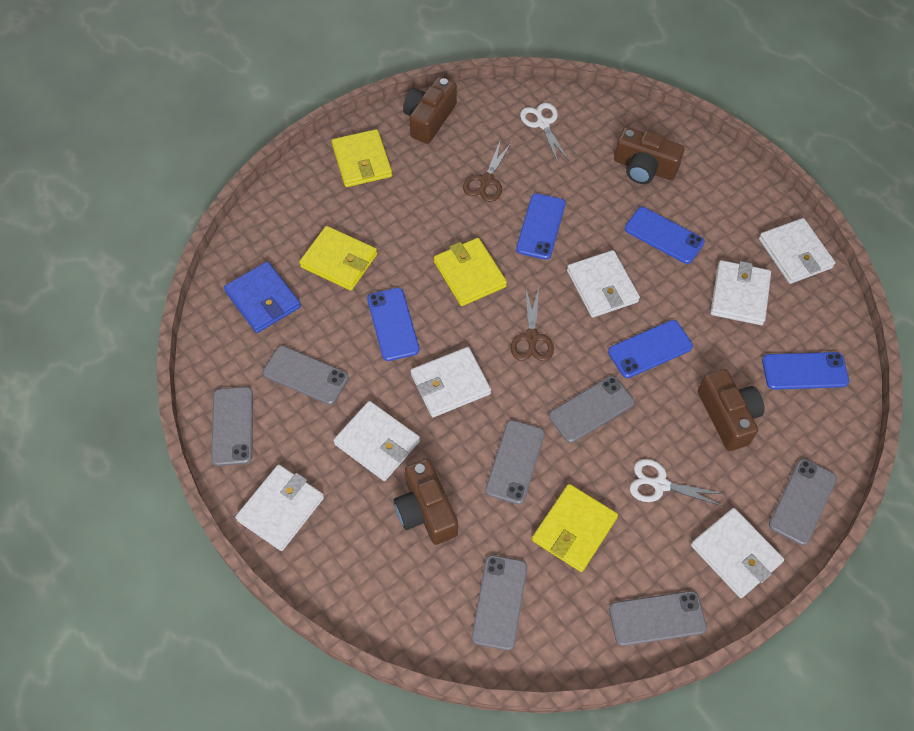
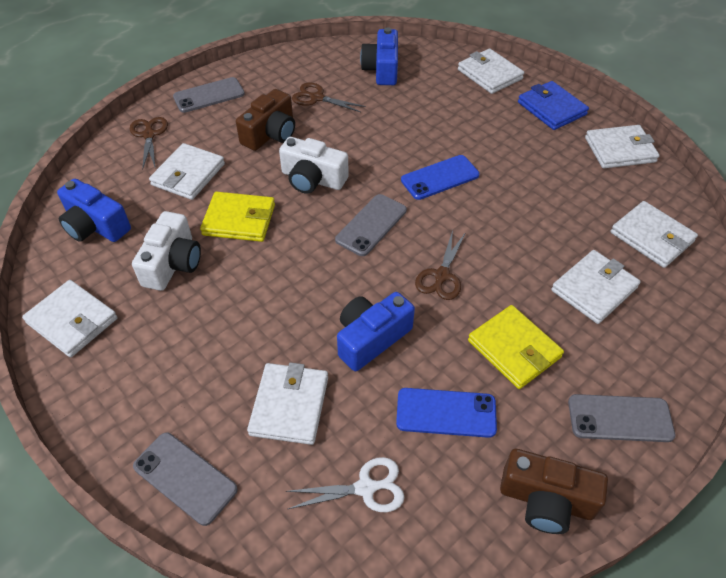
blue camera: 0 -> 3
blue phone: 5 -> 2
brown camera: 4 -> 2
brown scissors: 2 -> 3
grey phone: 7 -> 4
white camera: 0 -> 2
white scissors: 2 -> 1
yellow wallet: 4 -> 2

